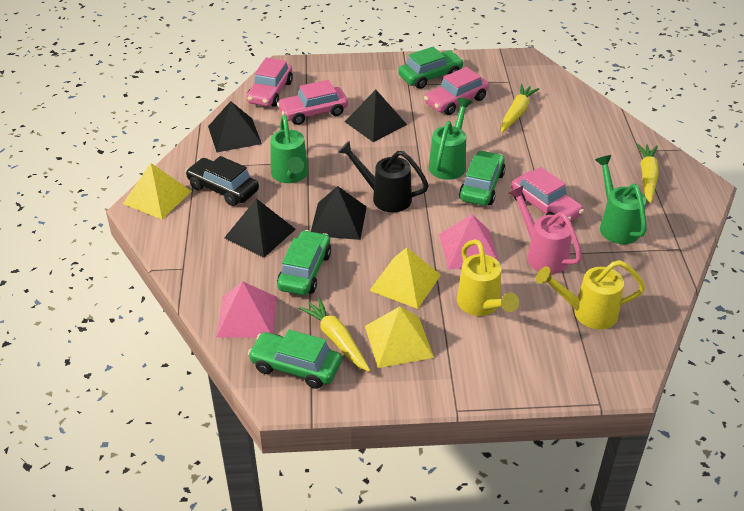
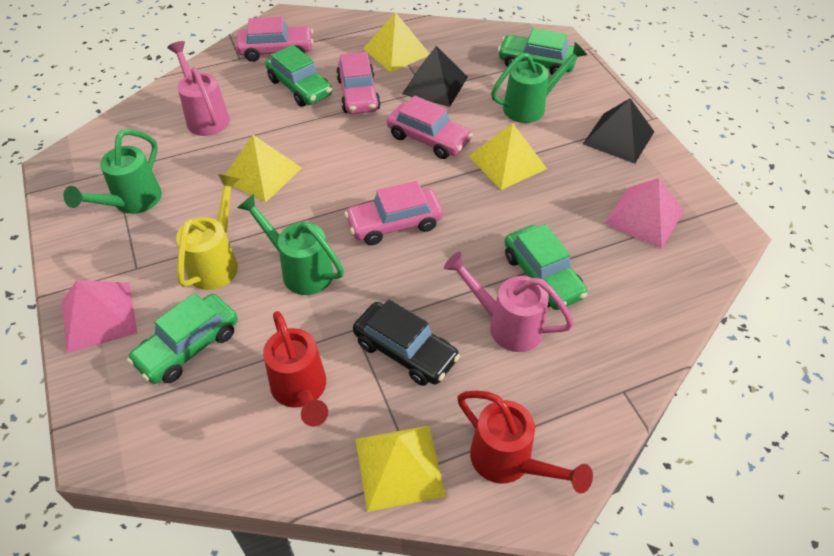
black pyramid: 4 -> 2
black watering can: 1 -> 0
pink watering can: 1 -> 2
red watering can: 0 -> 2
yellow carrot: 3 -> 0
yellow pyramid: 3 -> 4
yellow watering can: 2 -> 1

